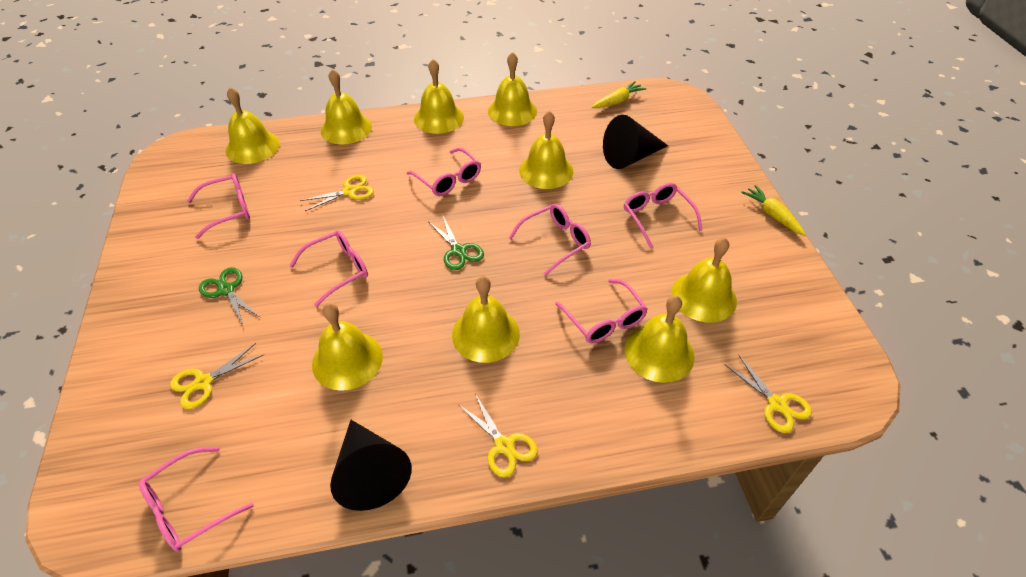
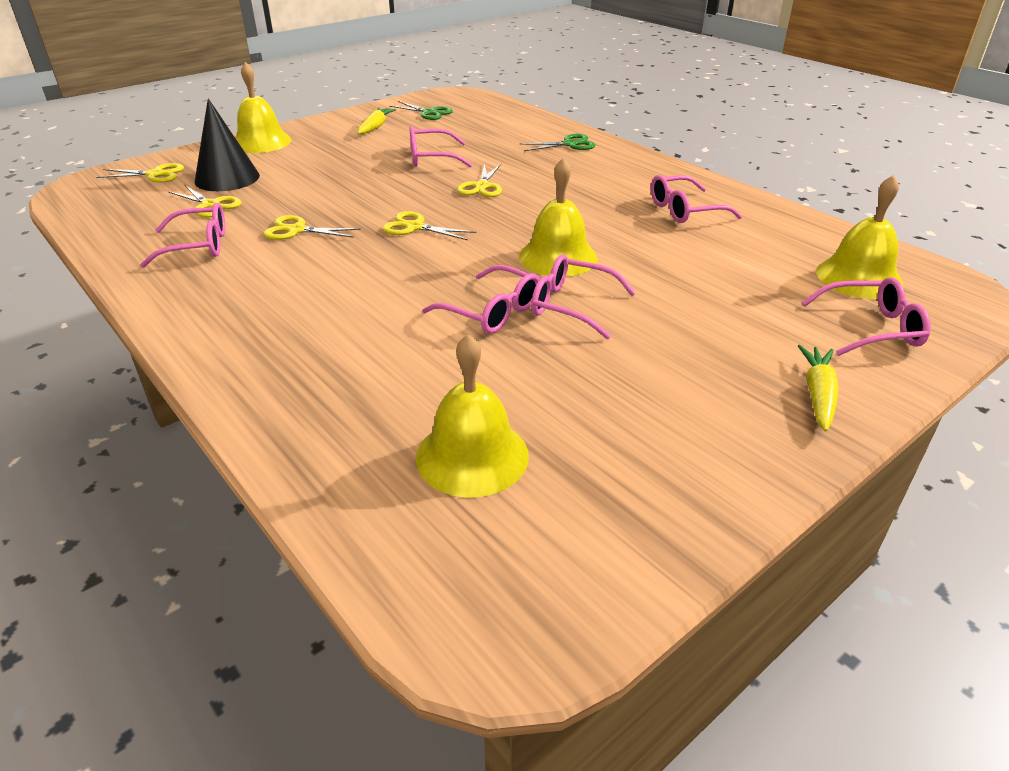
black cone: 2 -> 1
pink glasses: 7 -> 6
yellow bell: 9 -> 4
yellow scissors: 4 -> 5

